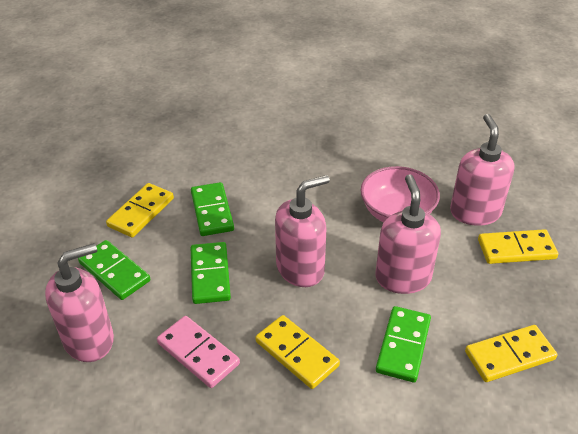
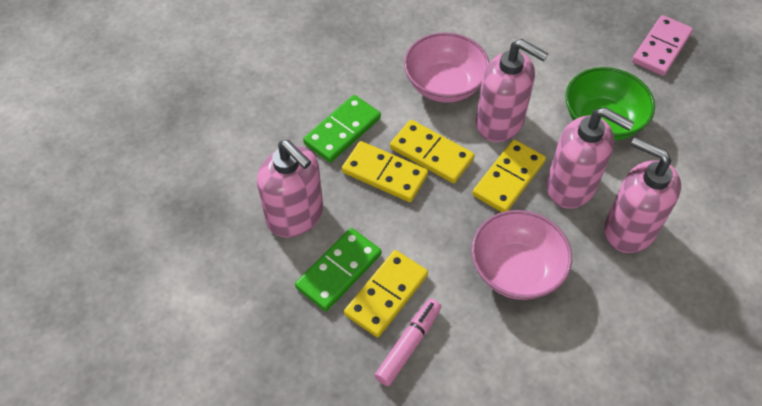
green bowl: 0 -> 1
green domino: 4 -> 2
pink bowl: 1 -> 2
pink marker: 0 -> 1

